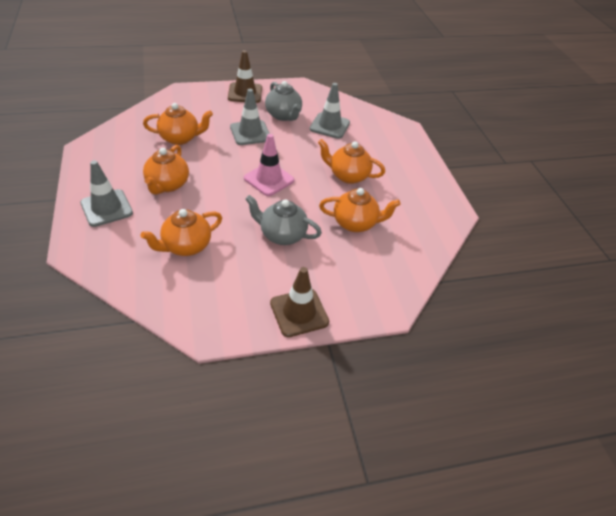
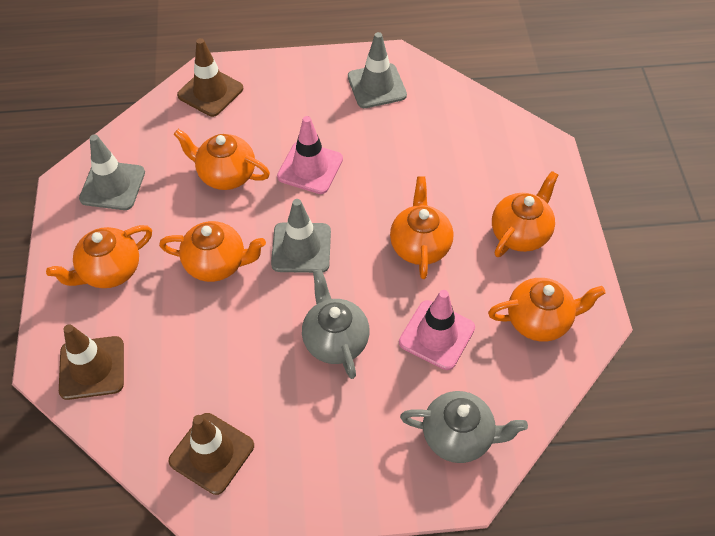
brown traffic cone: 2 -> 3
orange teapot: 5 -> 6
pink traffic cone: 1 -> 2

